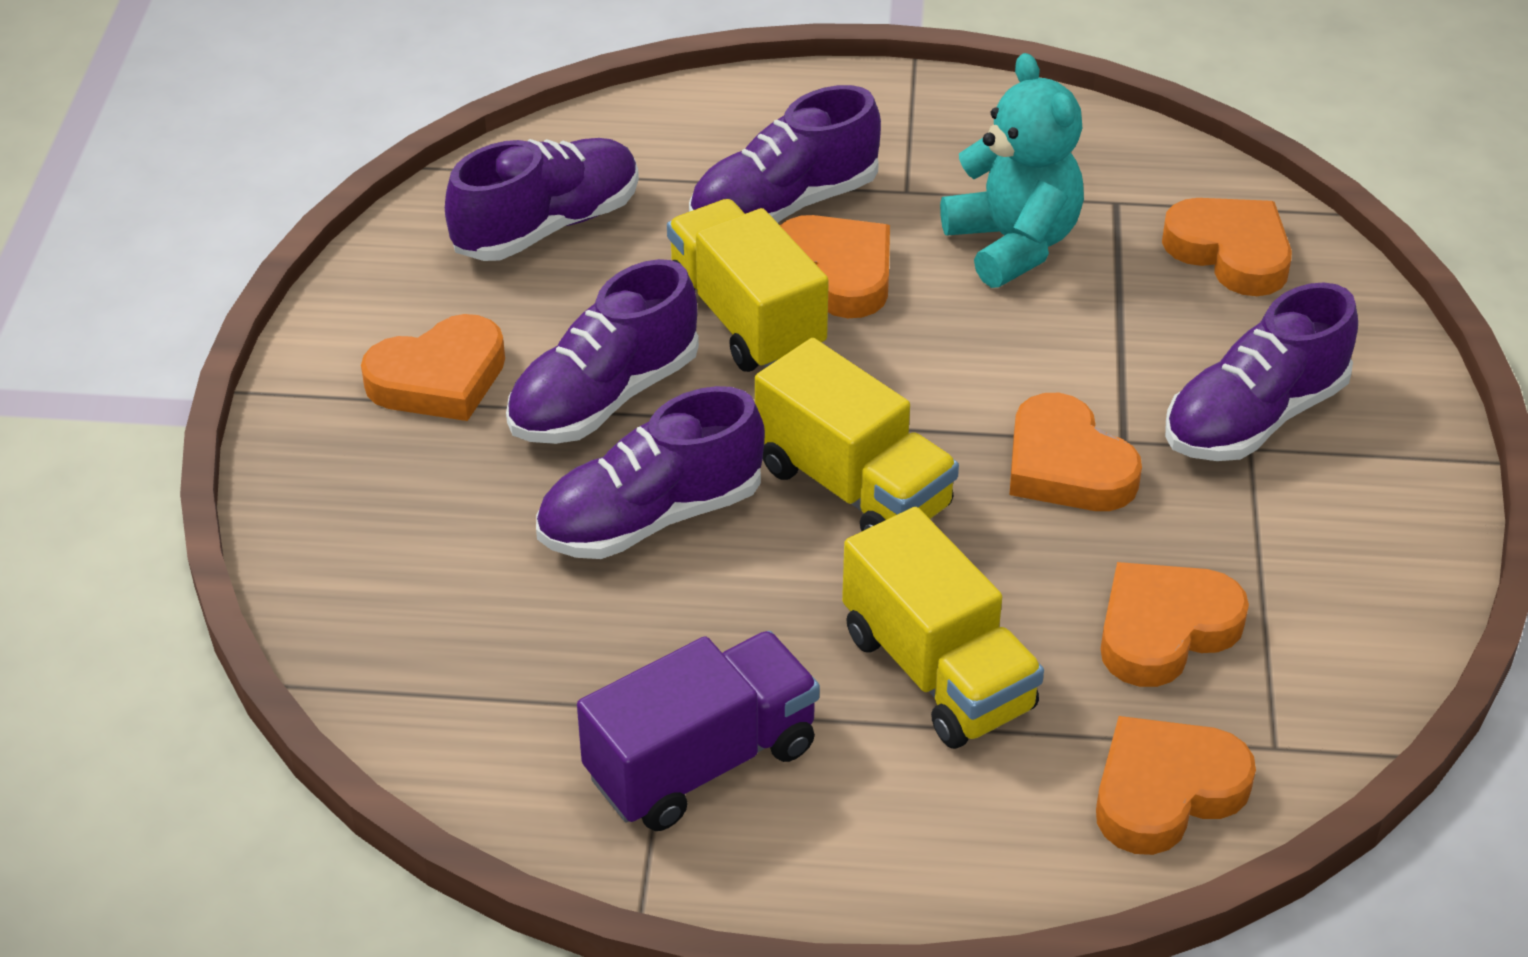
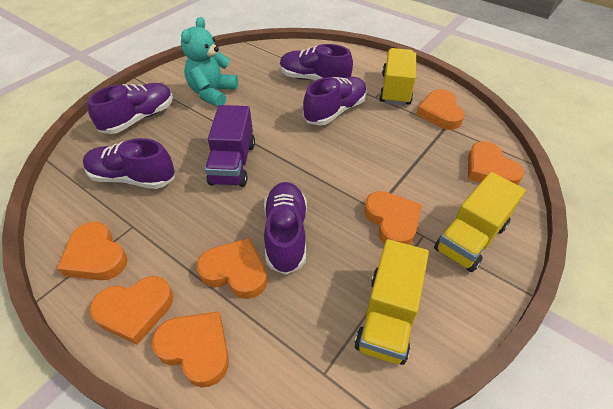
orange heart: 6 -> 7

